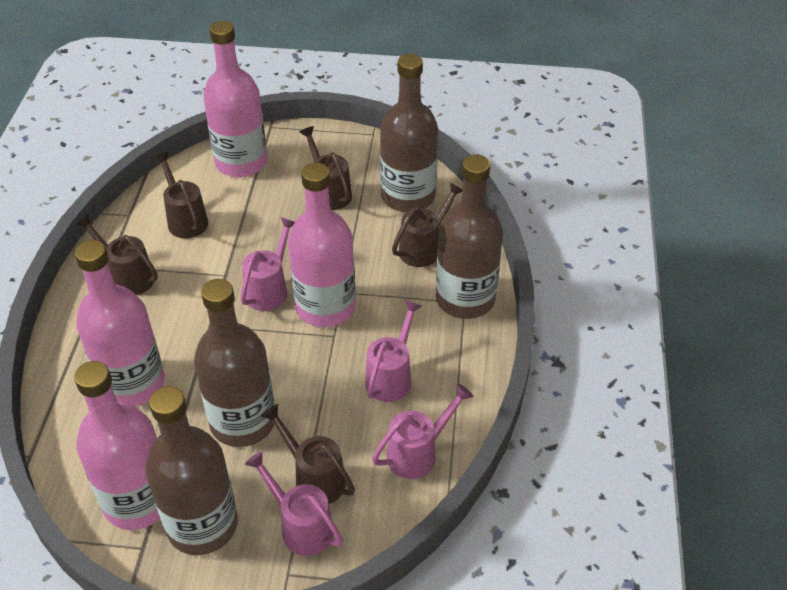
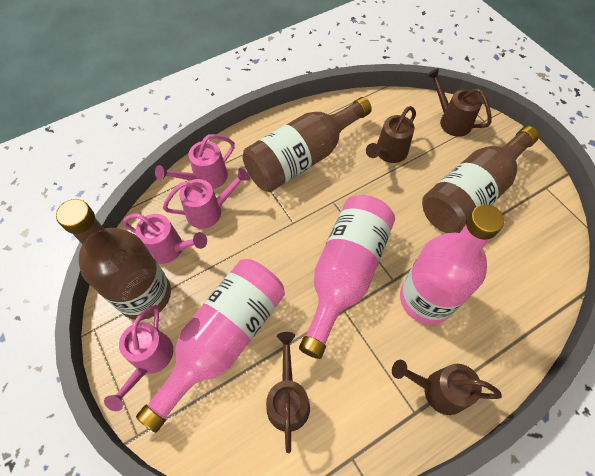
brown bottle: 4 -> 3
brown watering can: 5 -> 4
pink bottle: 4 -> 3

